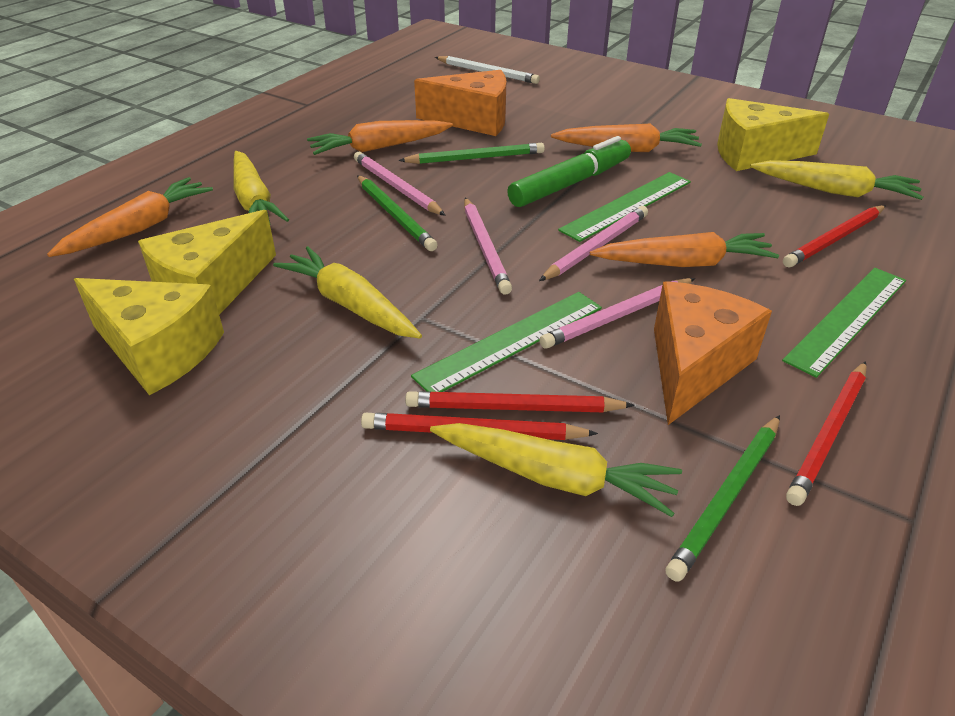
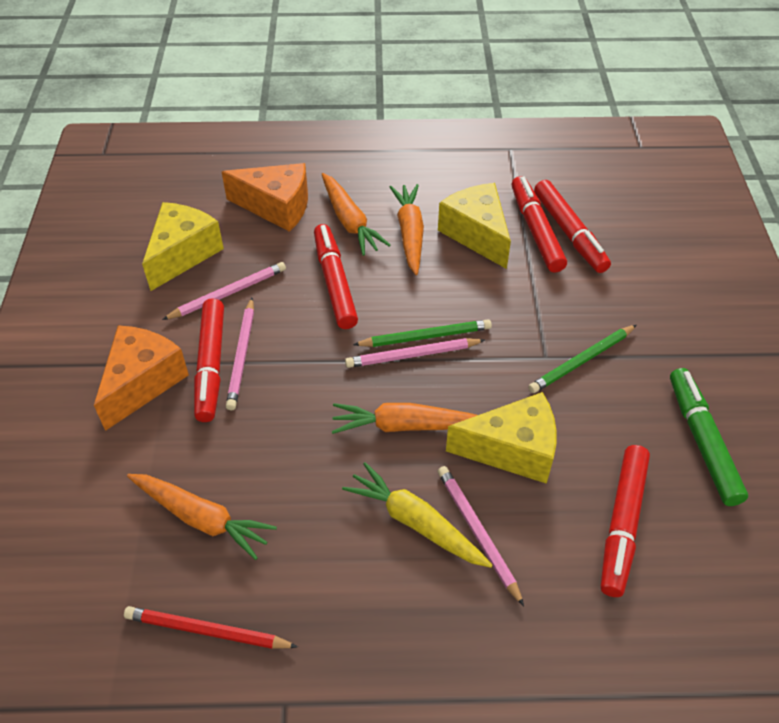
green pencil: 3 -> 2
green ruler: 3 -> 0
red marker: 0 -> 5
red pencil: 4 -> 1
white pencil: 1 -> 0
yellow carrot: 4 -> 1

